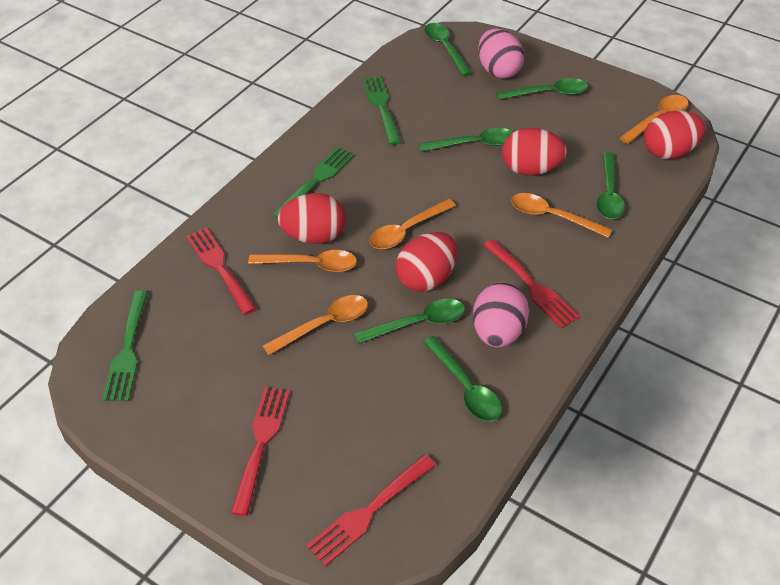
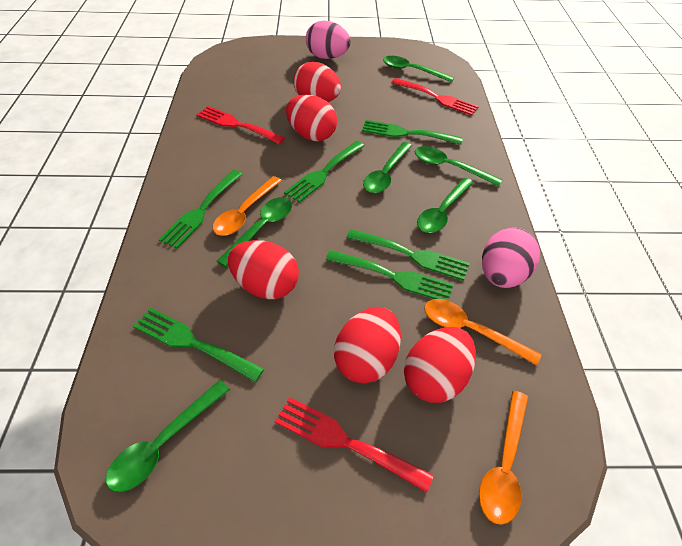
green fork: 3 -> 6
orange spoon: 5 -> 3
red egg: 4 -> 5
red fork: 4 -> 3

